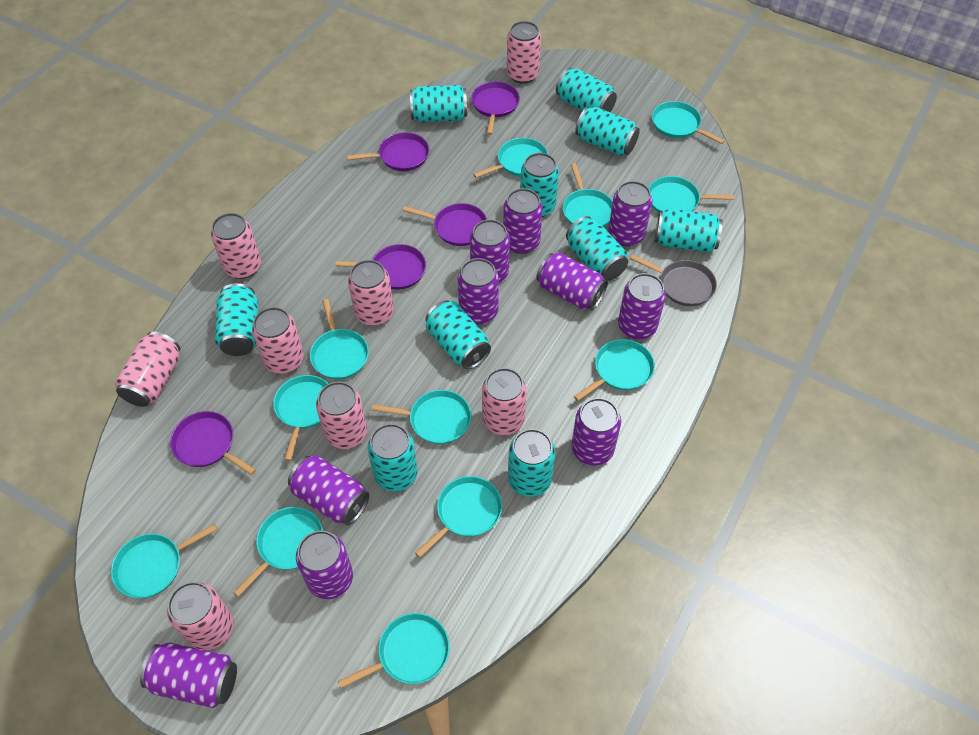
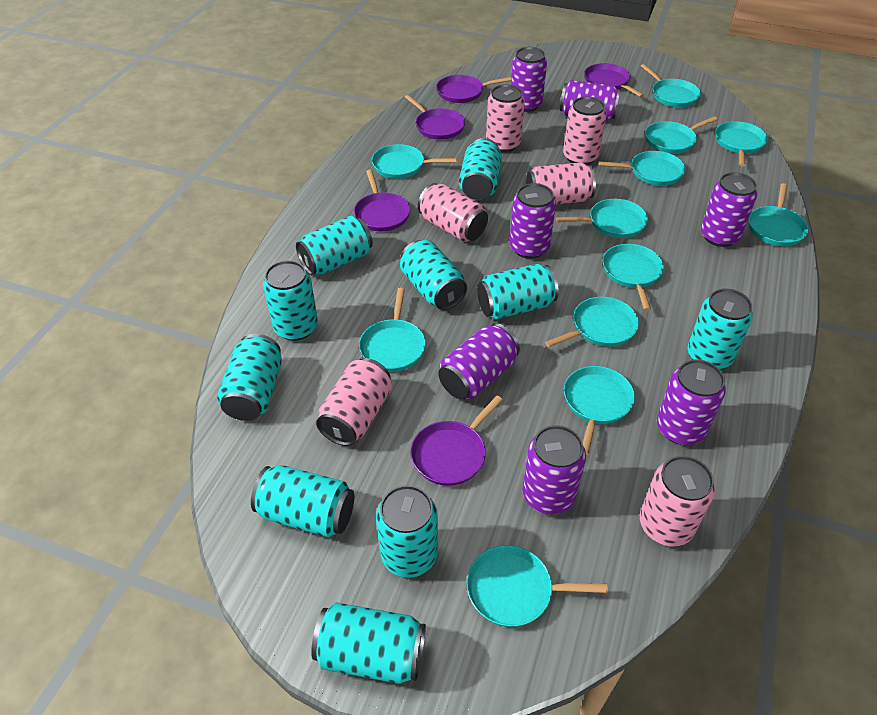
grey pan: 1 -> 0
pink can: 8 -> 6
purple can: 10 -> 7

